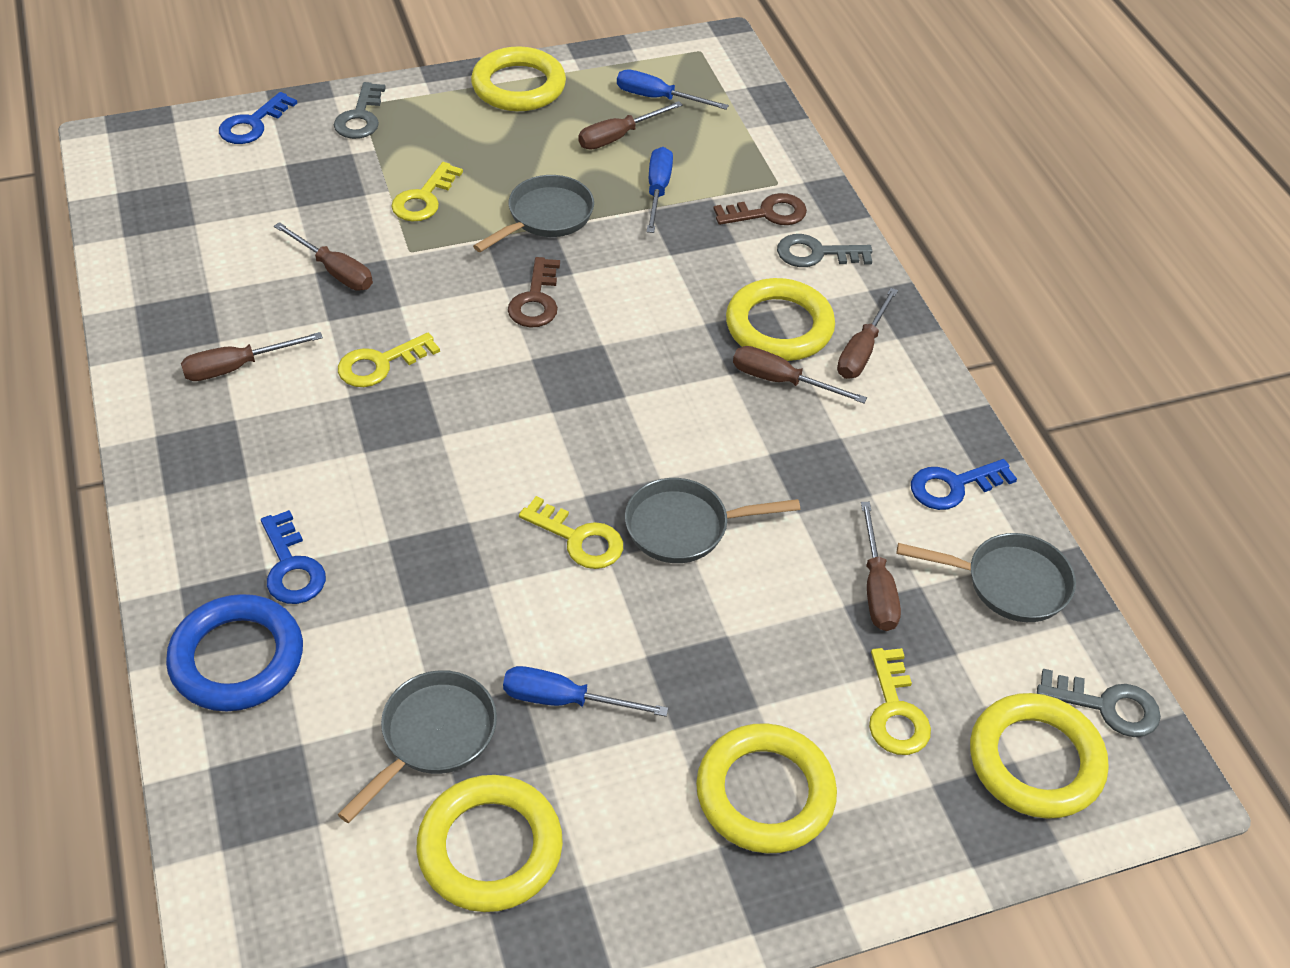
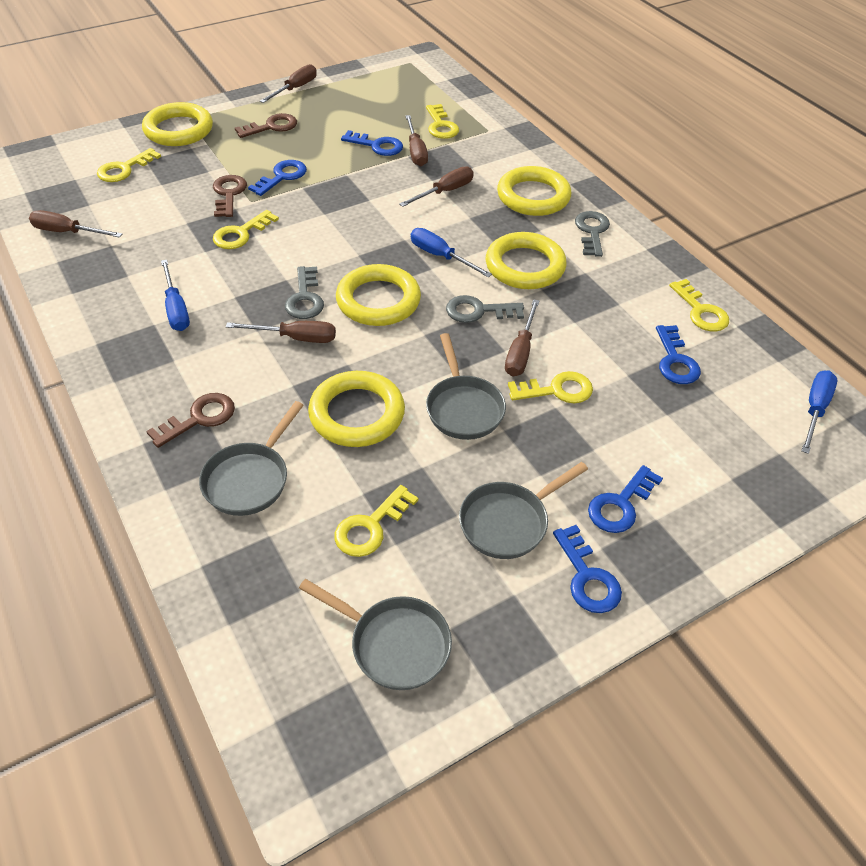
blue key: 3 -> 5
blue ring: 1 -> 0
brown key: 2 -> 3
yellow key: 4 -> 6

